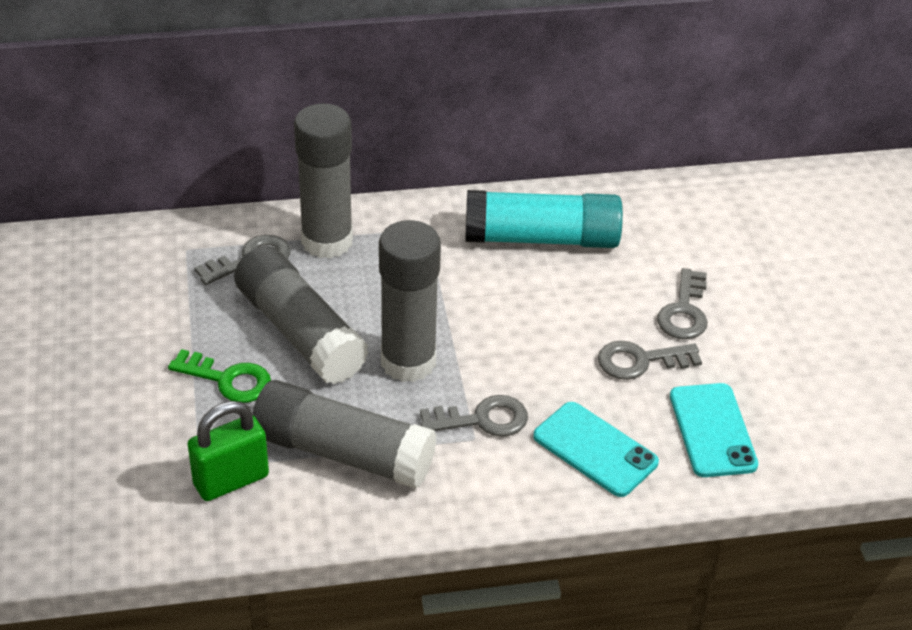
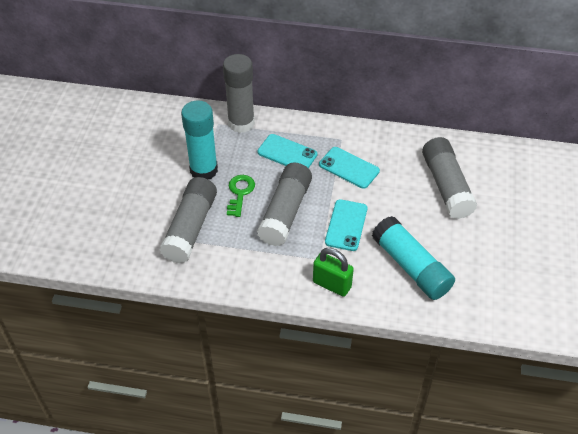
grey key: 4 -> 0
turquoise glue stick: 1 -> 2
turquoise phone: 2 -> 3

